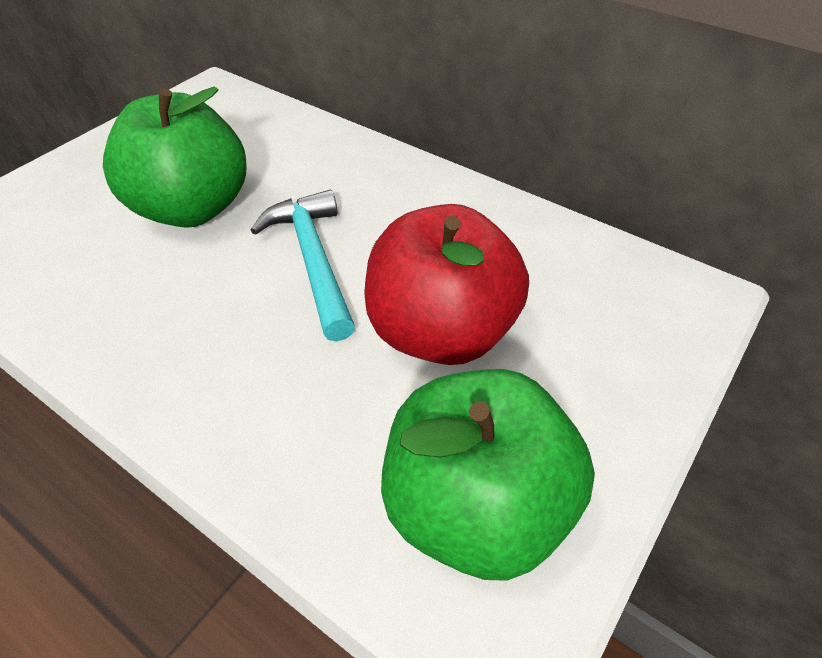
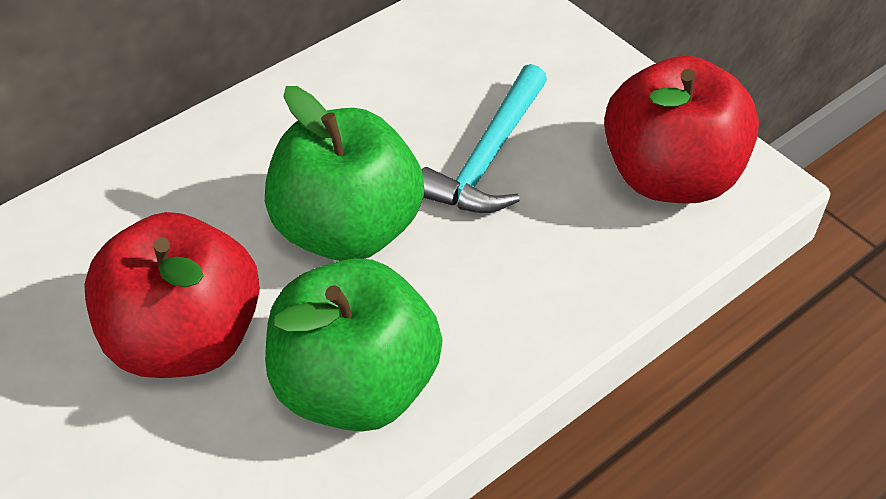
red apple: 1 -> 2

